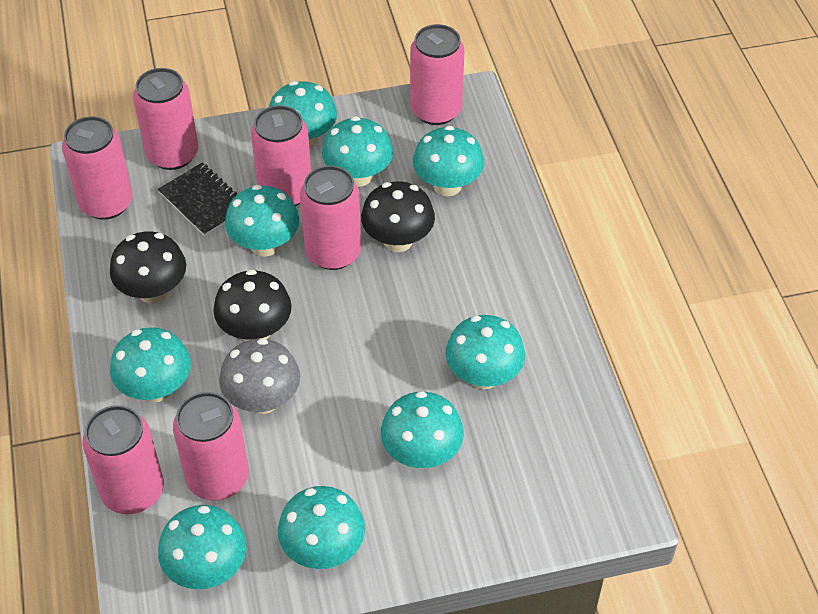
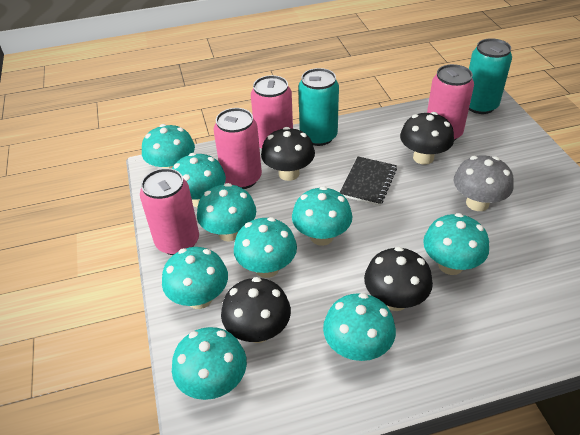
black mushroom: 3 -> 4
pink can: 7 -> 4
turquoise can: 0 -> 2

